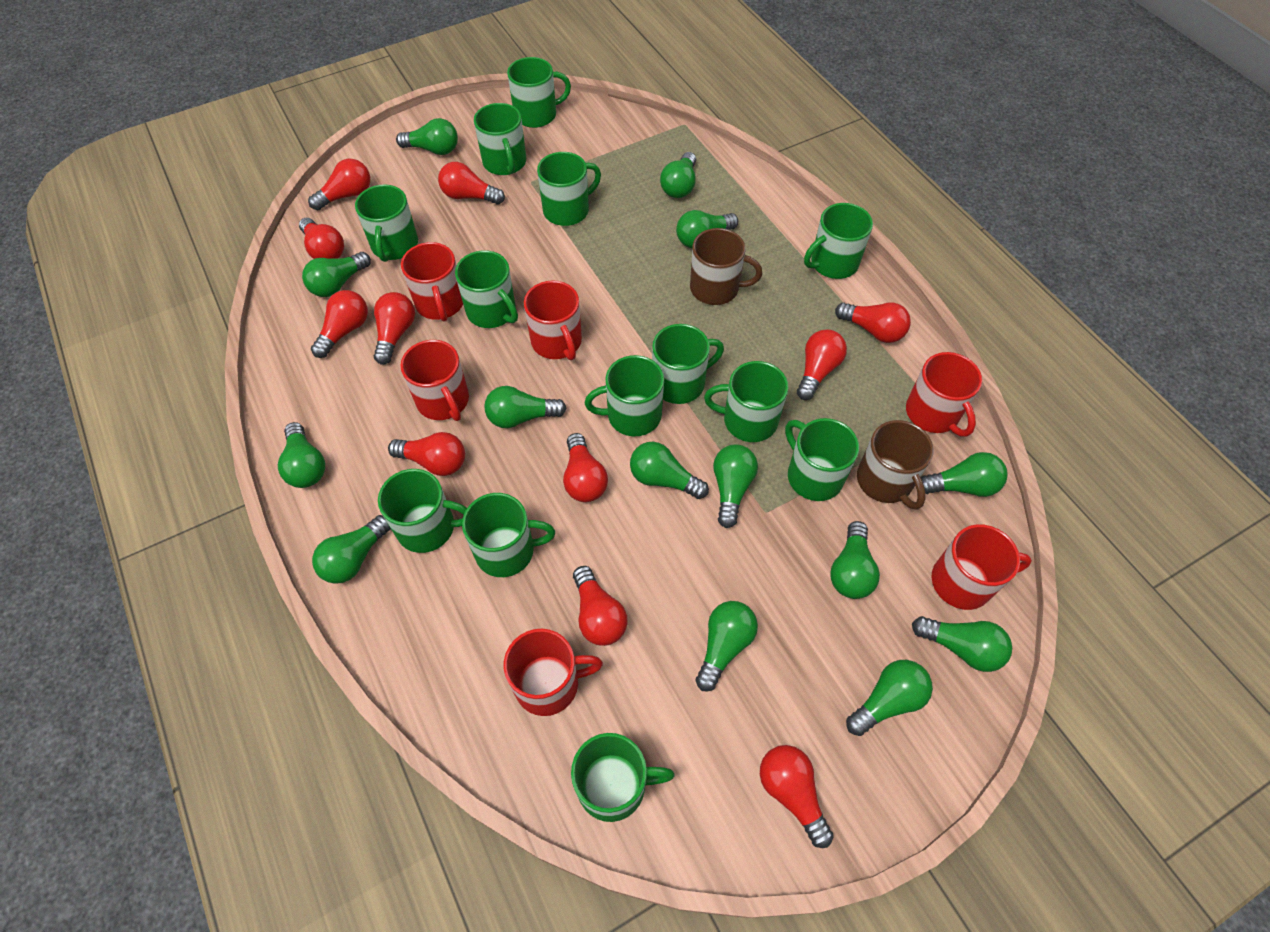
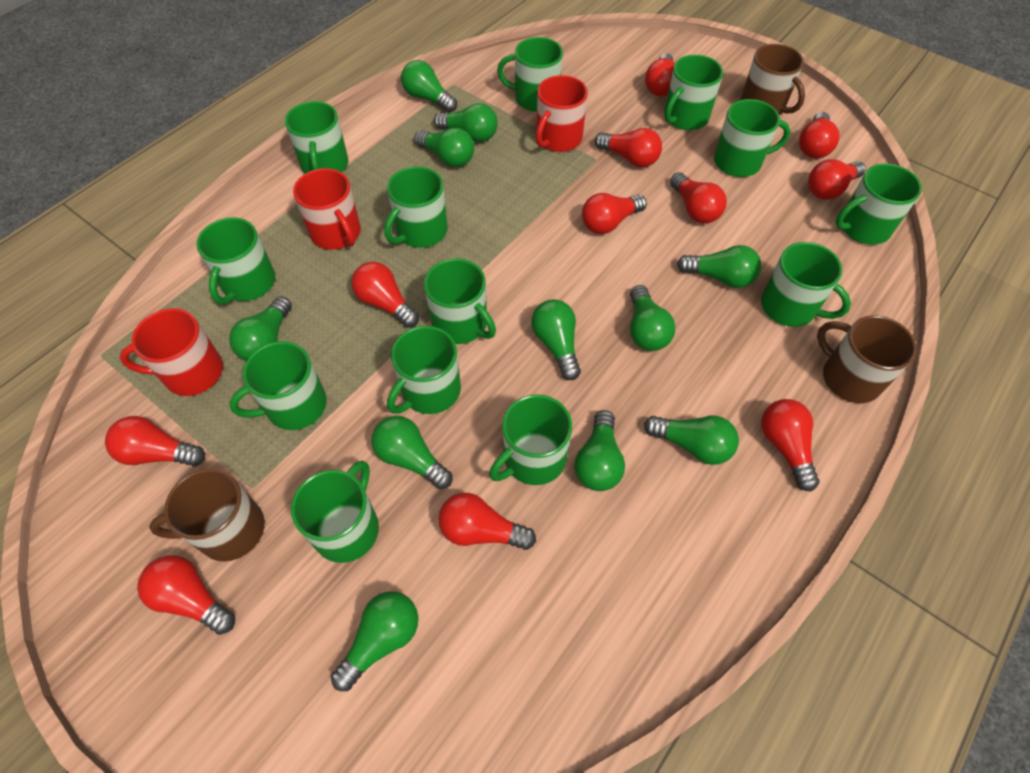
brown mug: 2 -> 3
green light bulb: 14 -> 11
red mug: 6 -> 3

